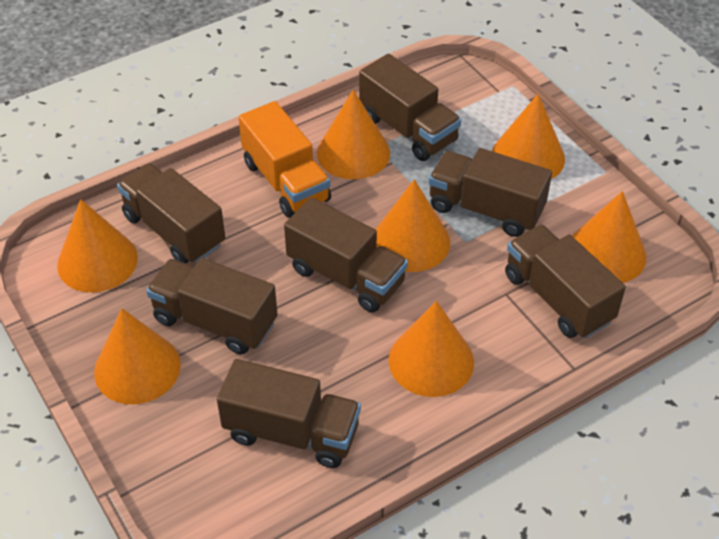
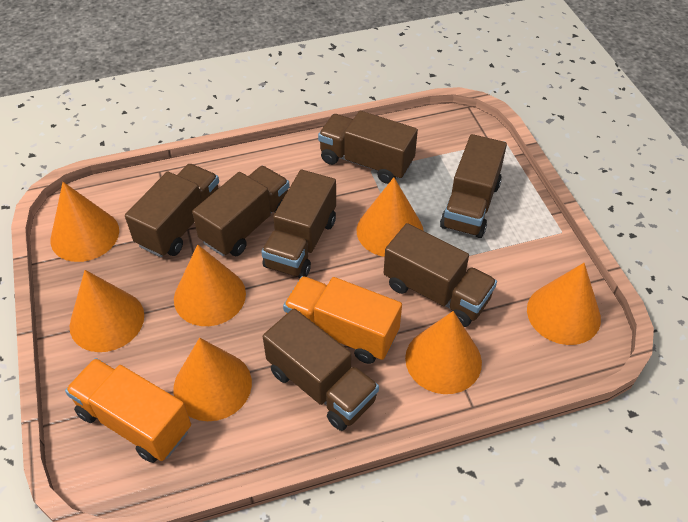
orange truck: 1 -> 2

